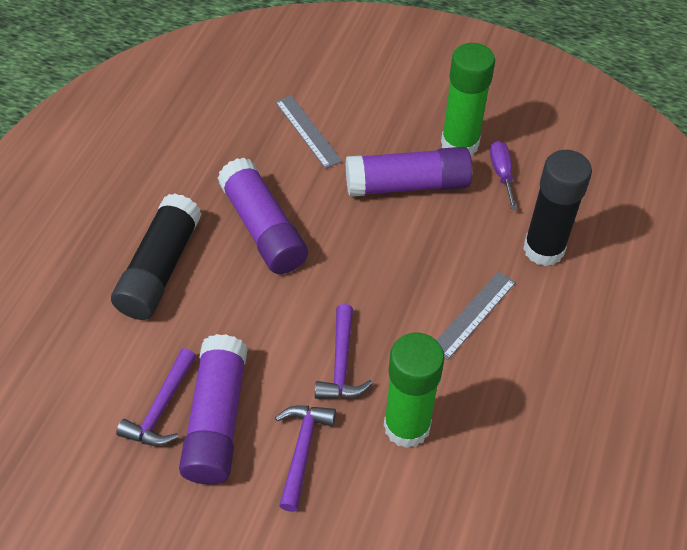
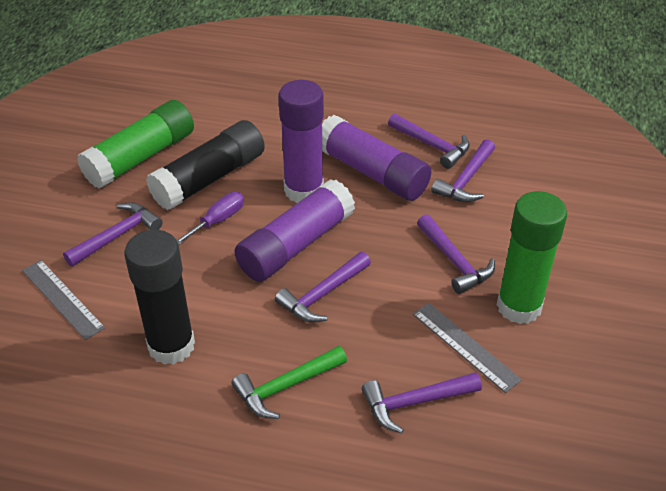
green hammer: 0 -> 1
purple hammer: 3 -> 6

